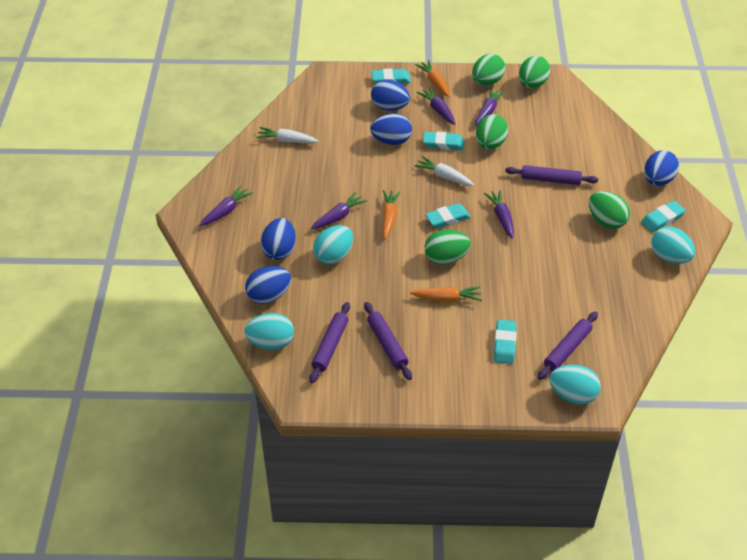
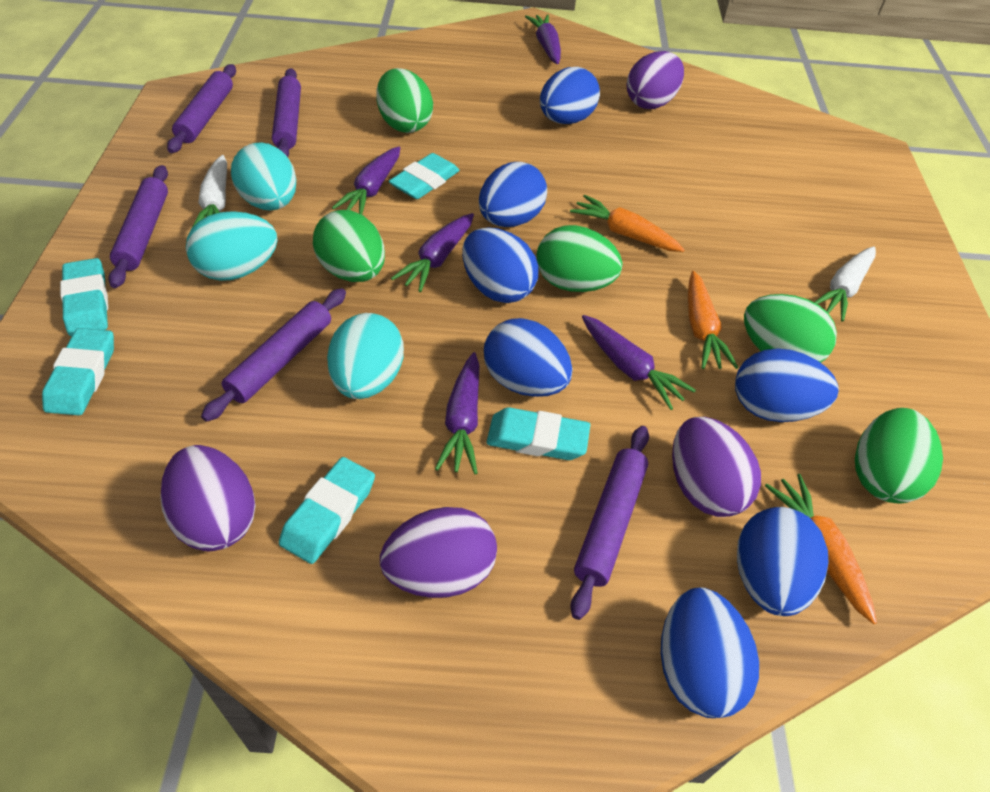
blue egg: 5 -> 7
purple egg: 0 -> 4
purple rolling pin: 4 -> 5
turquoise egg: 4 -> 3

